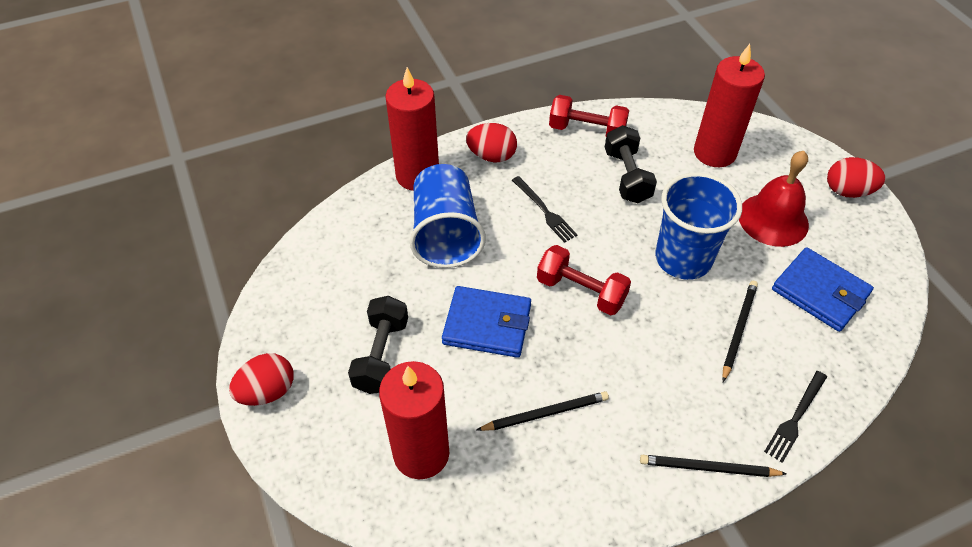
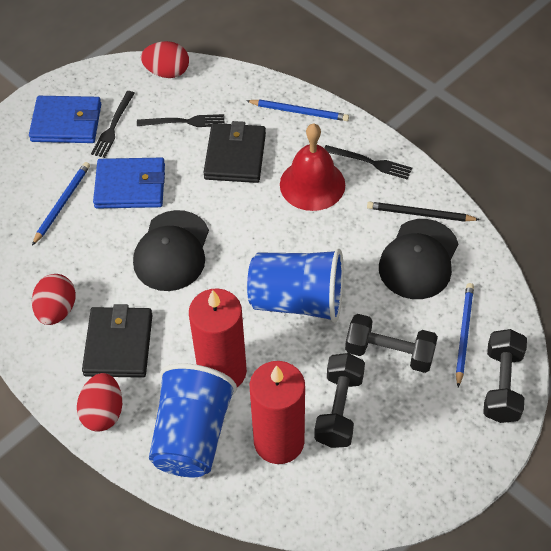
black cap: 0 -> 2
black dumbbell: 2 -> 3
black fork: 2 -> 3
black pencil: 3 -> 1
black wallet: 0 -> 2
blue pencil: 0 -> 3
red candle: 3 -> 2
red dumbbell: 2 -> 0

